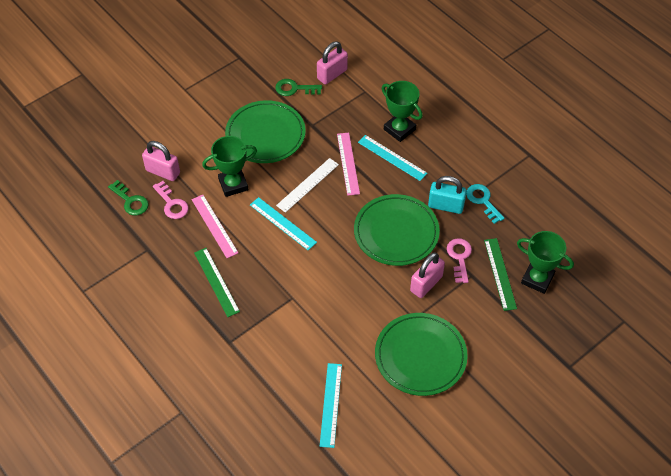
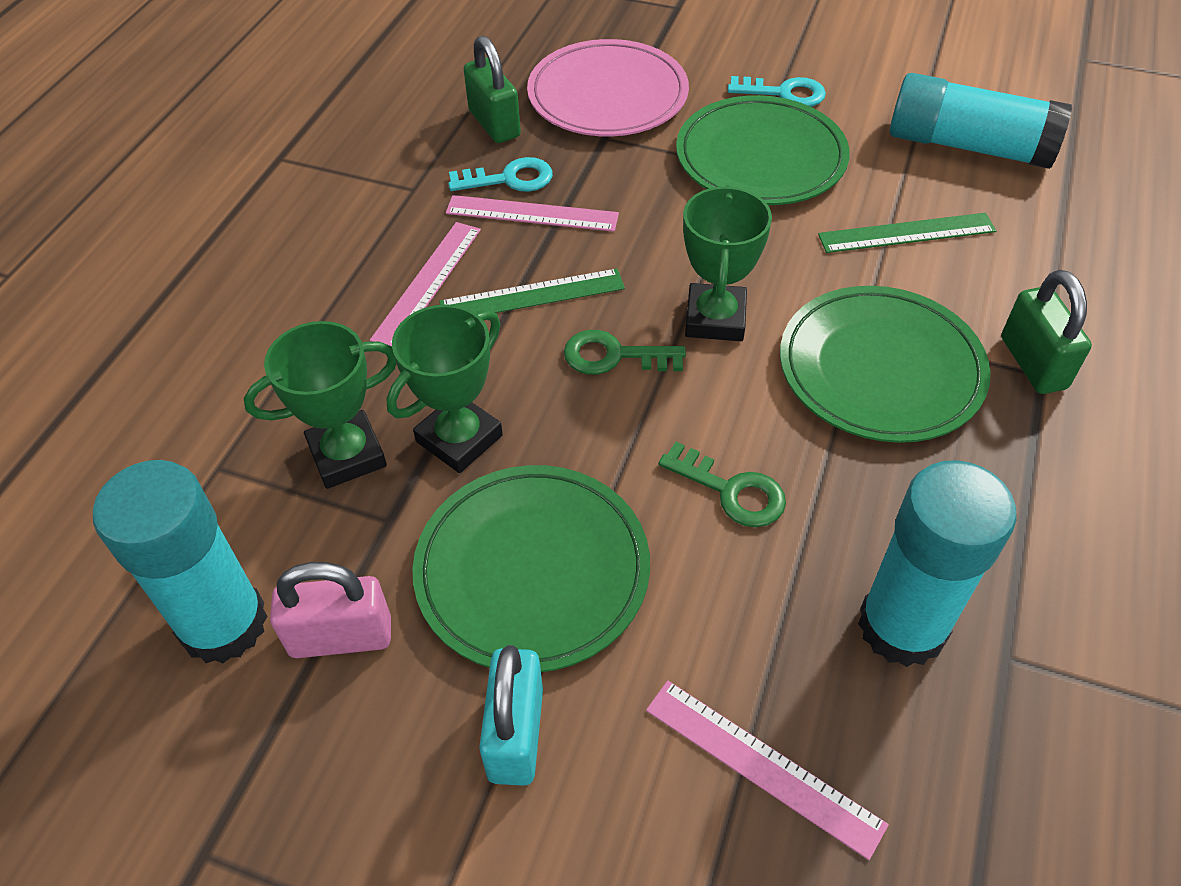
green padlock: 0 -> 2
pink key: 2 -> 0
pink padlock: 3 -> 1
pink plate: 0 -> 1
pink ruler: 2 -> 3
turquoise glue stick: 0 -> 3
turquoise key: 1 -> 2
turquoise ruler: 3 -> 0
white ruler: 1 -> 0

